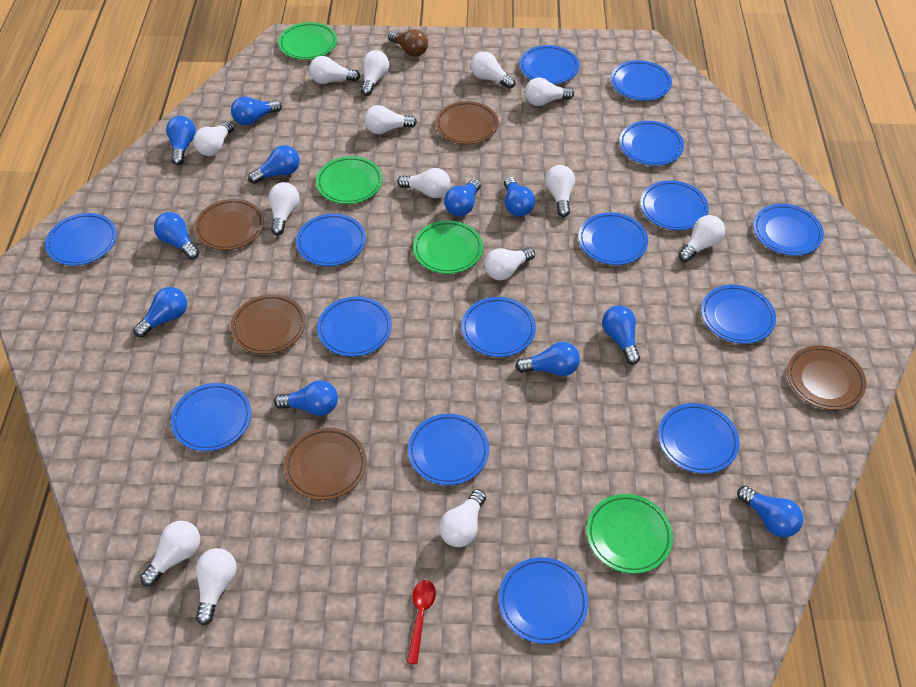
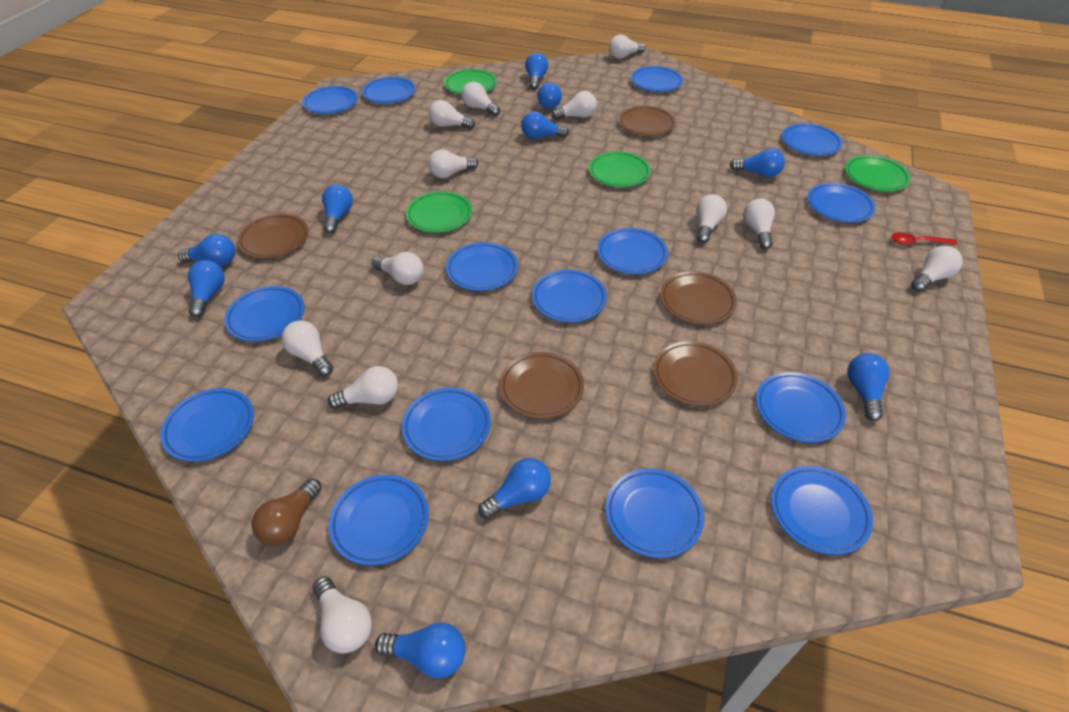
blue light bulb: 11 -> 10
white light bulb: 14 -> 12

